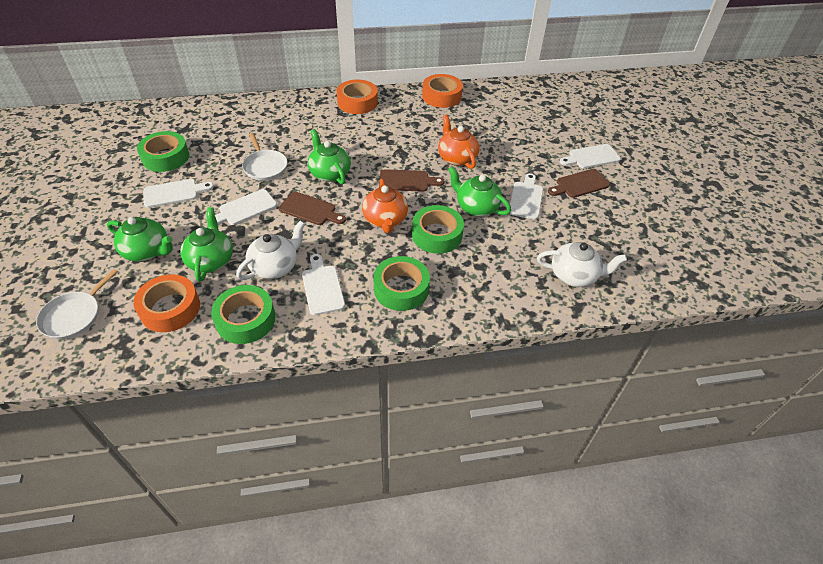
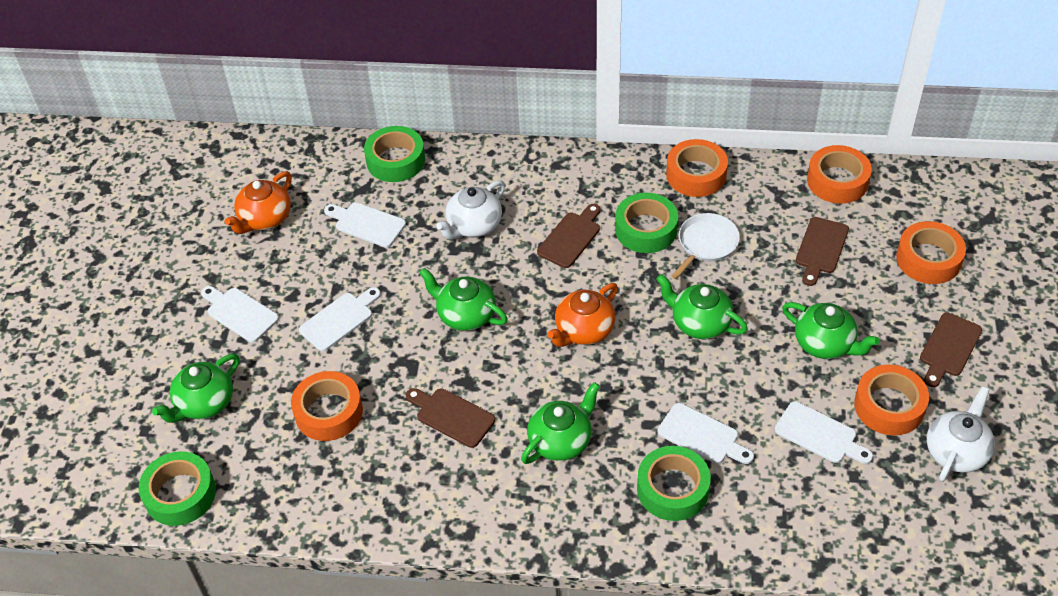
brown cutting board: 3 -> 4
green teapot: 4 -> 5
orange tape: 3 -> 5
white pan: 2 -> 1

